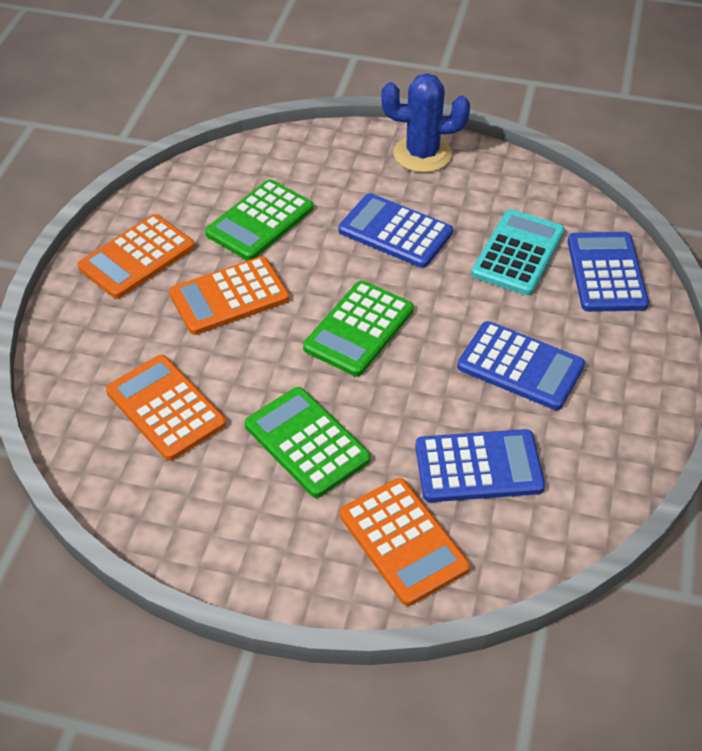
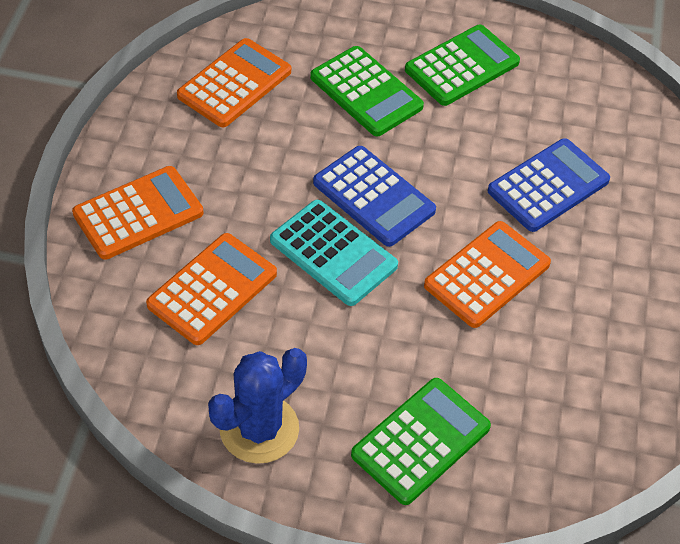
blue calculator: 4 -> 2

